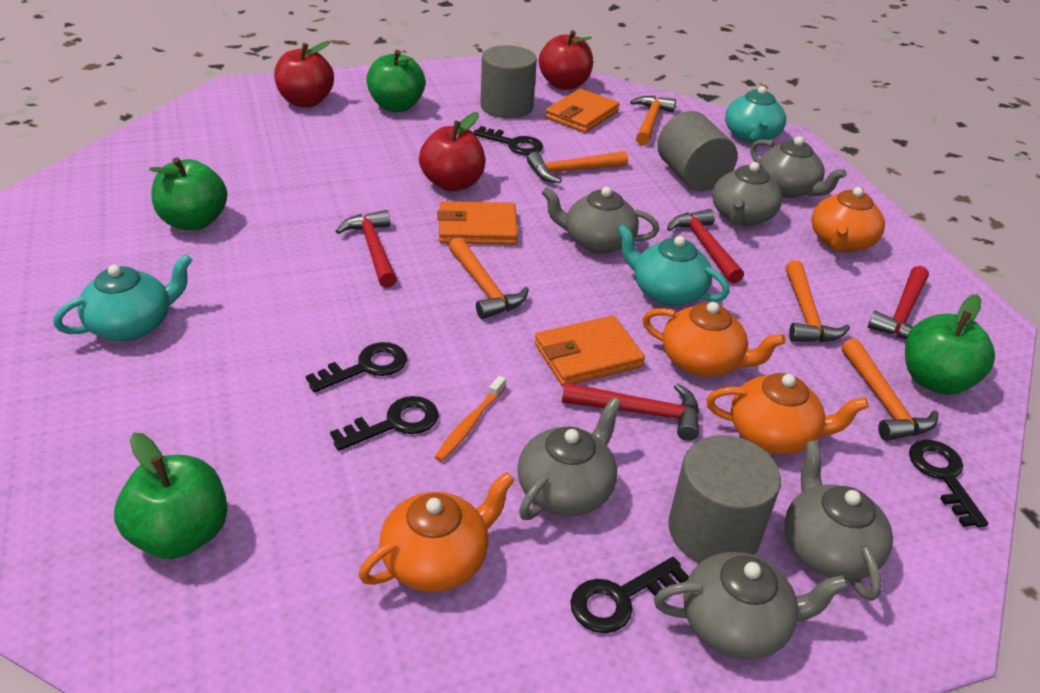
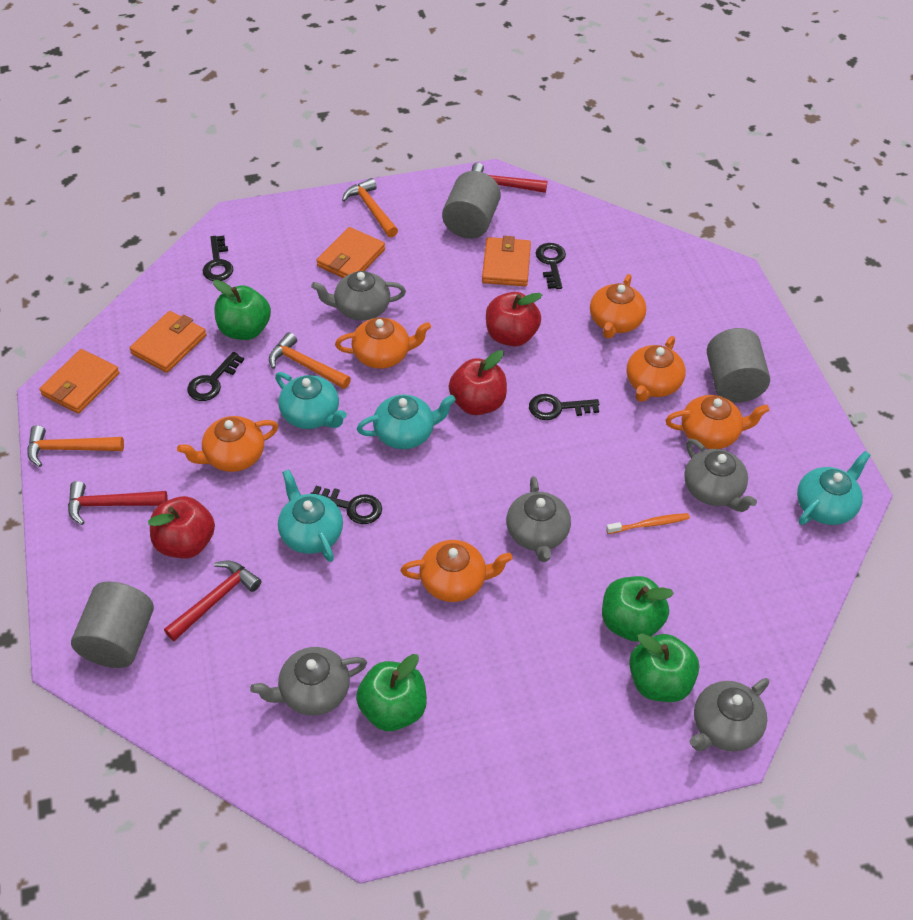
grey teapot: 6 -> 5
orange hammer: 5 -> 3
orange teapot: 4 -> 6
orange wallet: 3 -> 4
red hammer: 4 -> 3
turquoise teapot: 3 -> 4

